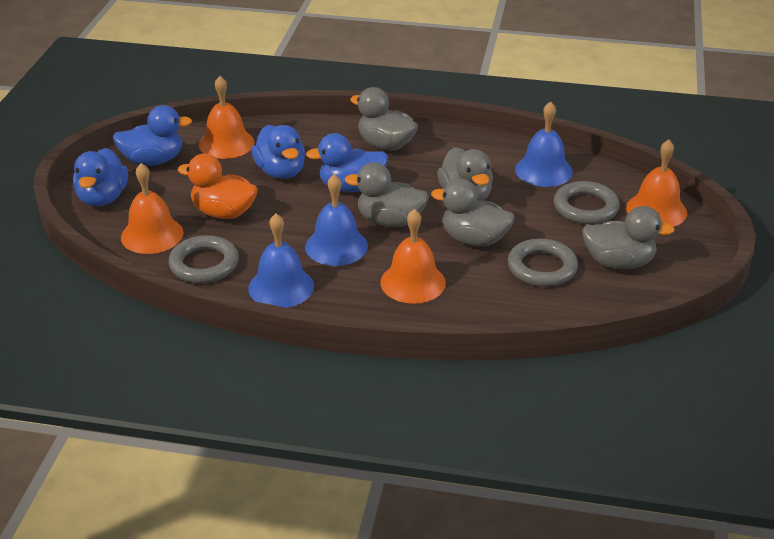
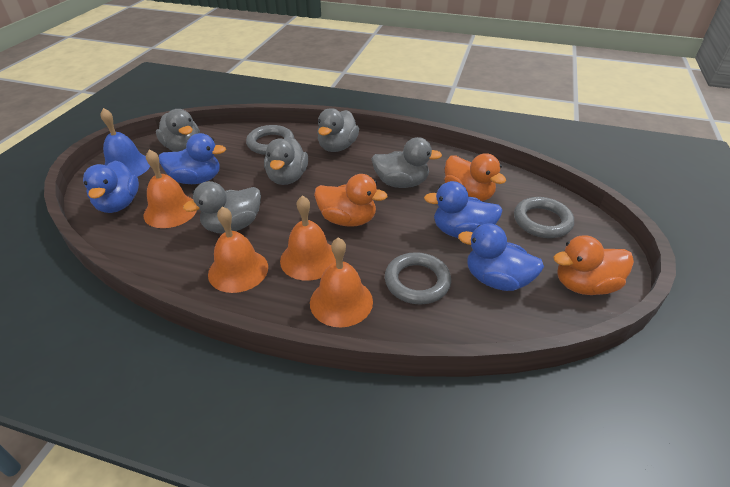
blue bell: 3 -> 1
orange duck: 1 -> 3

